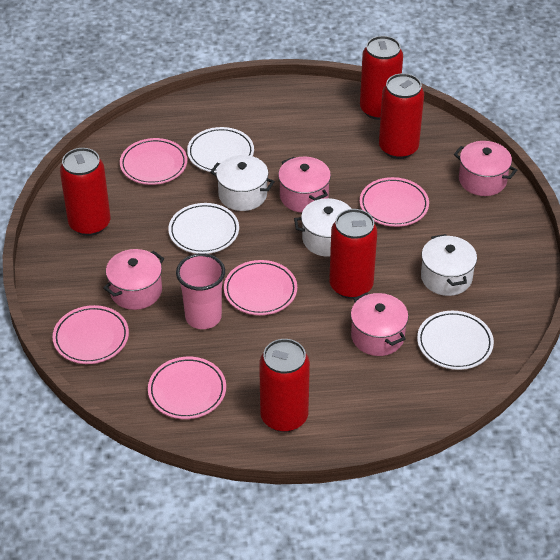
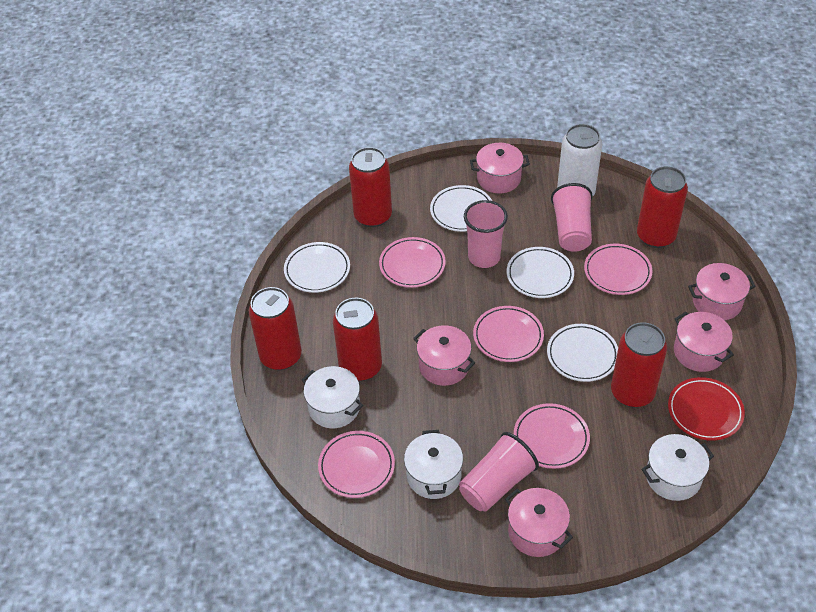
pink cup: 1 -> 3
pink pot: 4 -> 5
red plate: 0 -> 1
white can: 0 -> 1
white plate: 3 -> 4

